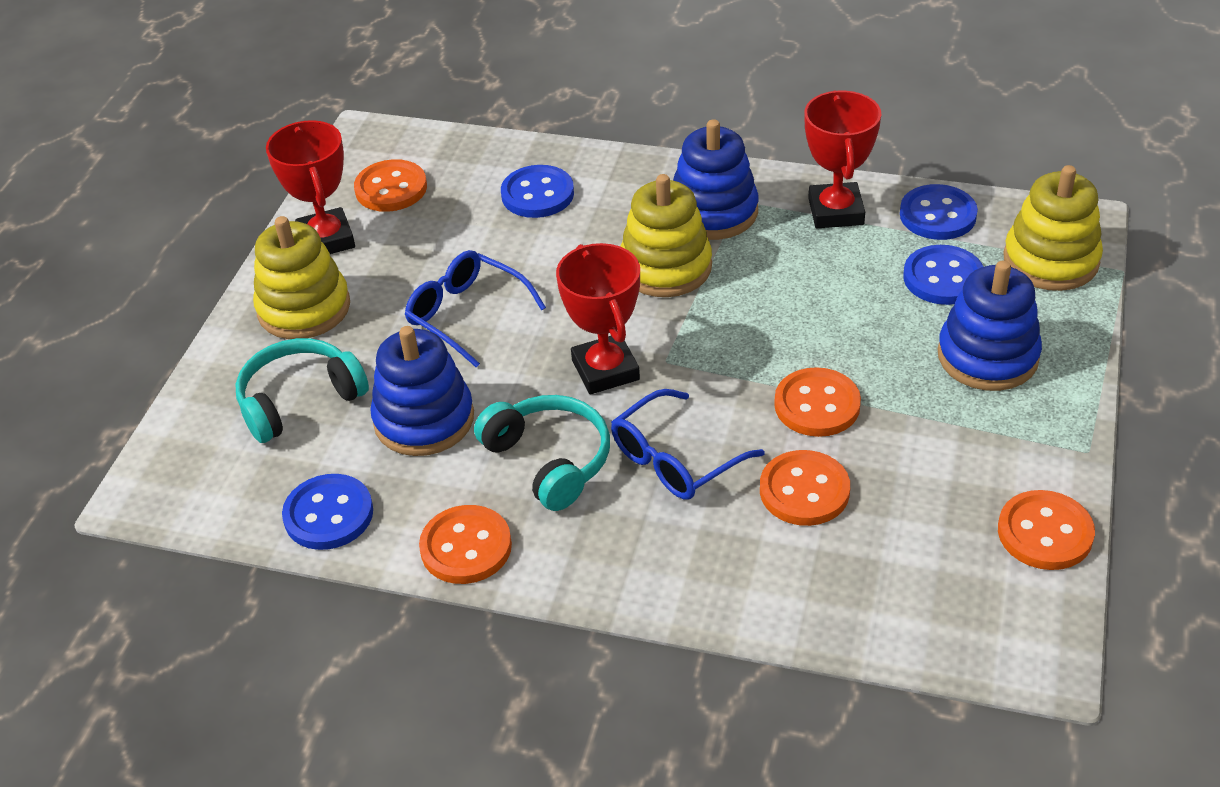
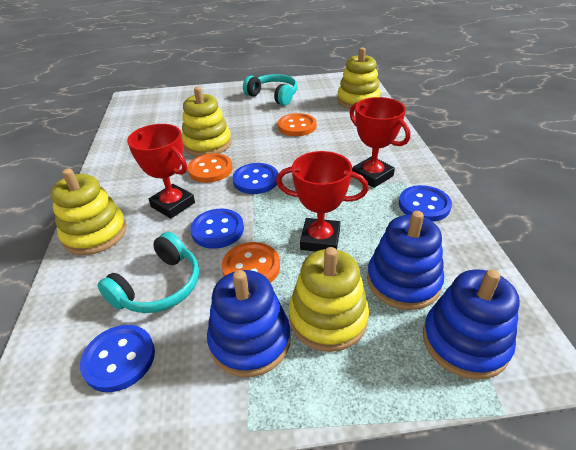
blue glasses: 2 -> 0
orange button: 5 -> 3
yellow stacking toy: 3 -> 4

